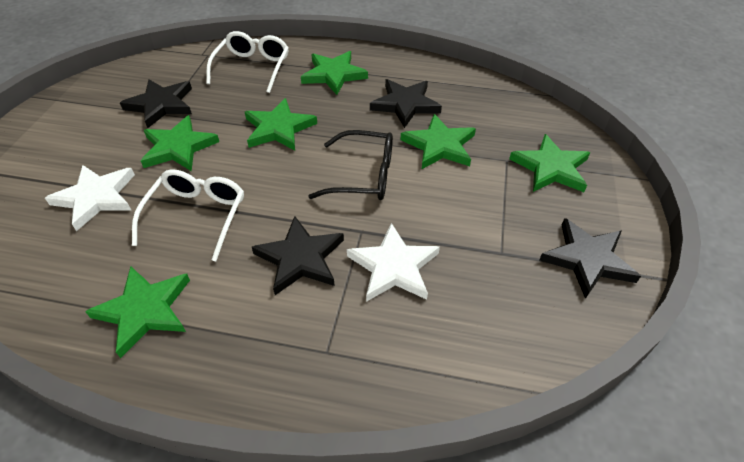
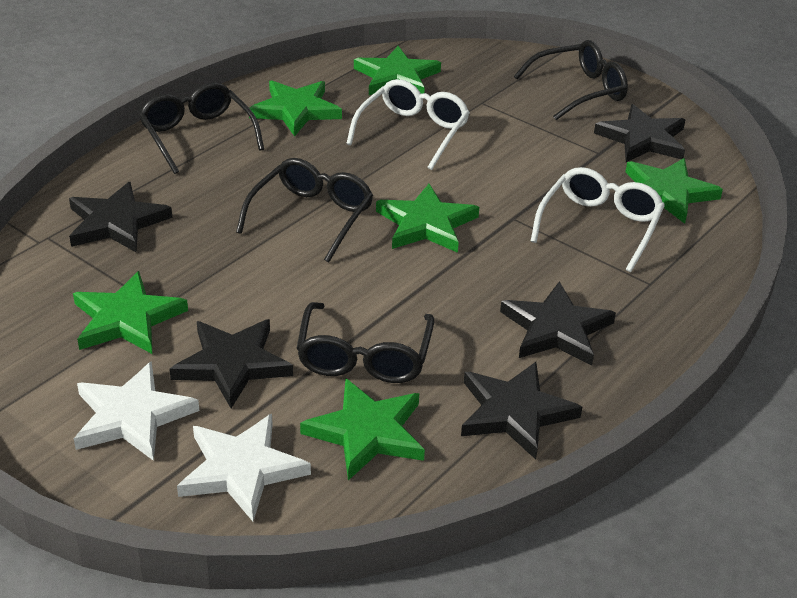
black glasses: 1 -> 4
black star: 4 -> 5

